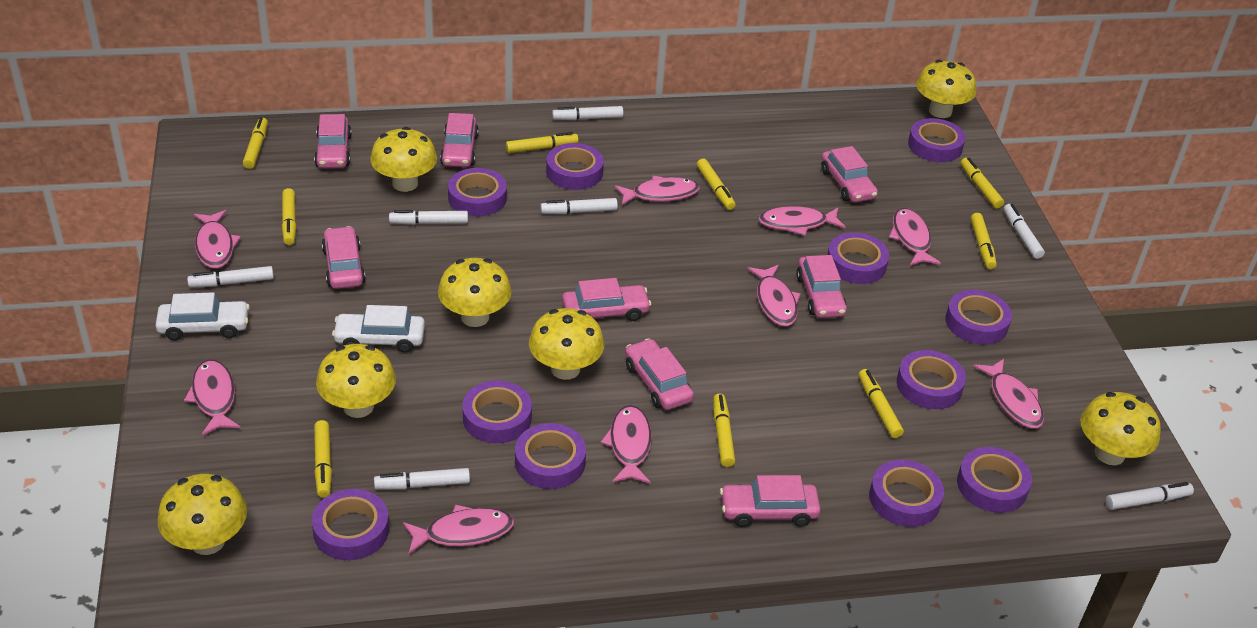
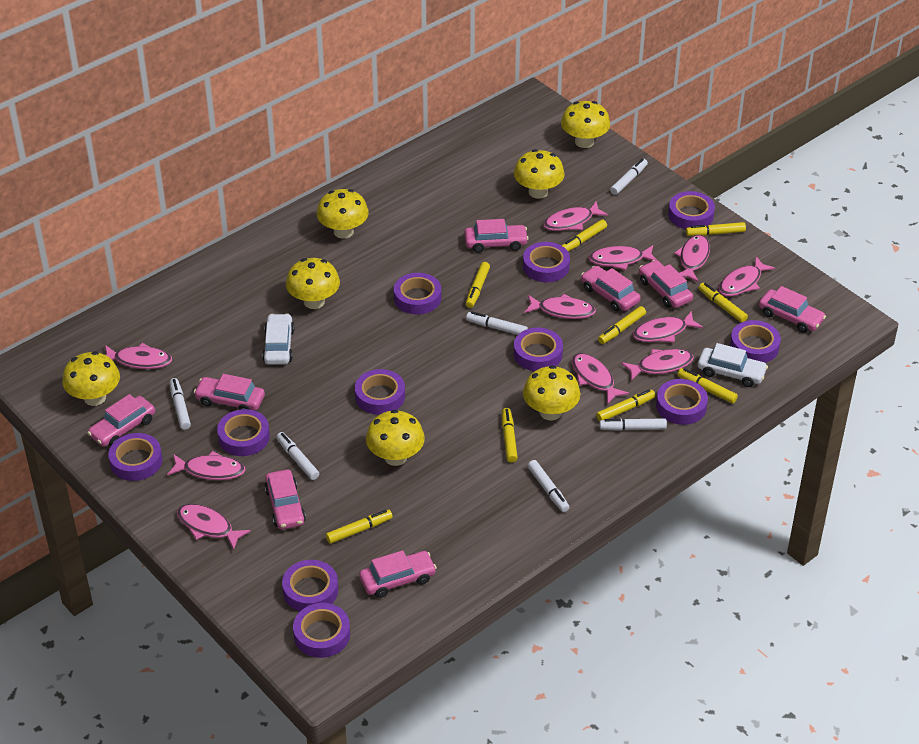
pink fish: 9 -> 11
white marker: 7 -> 6

